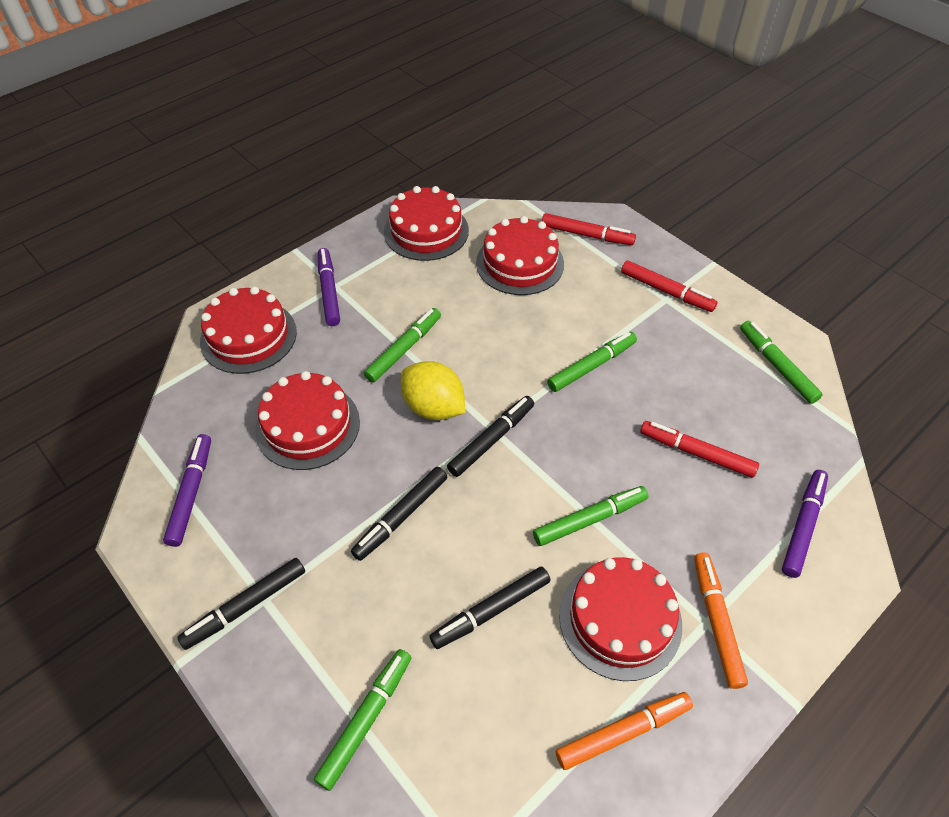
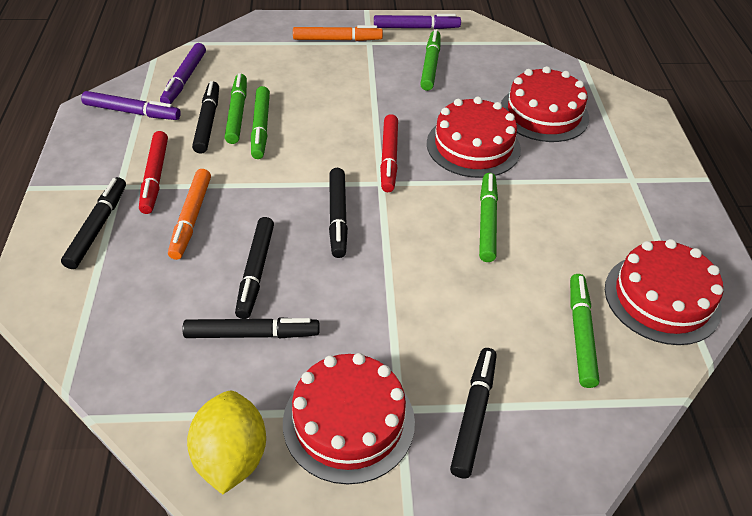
black marker: 4 -> 6
red cake: 5 -> 4
red marker: 3 -> 2

